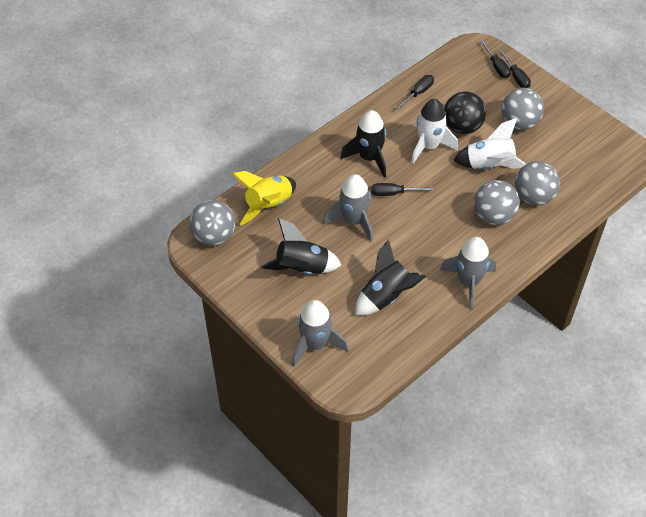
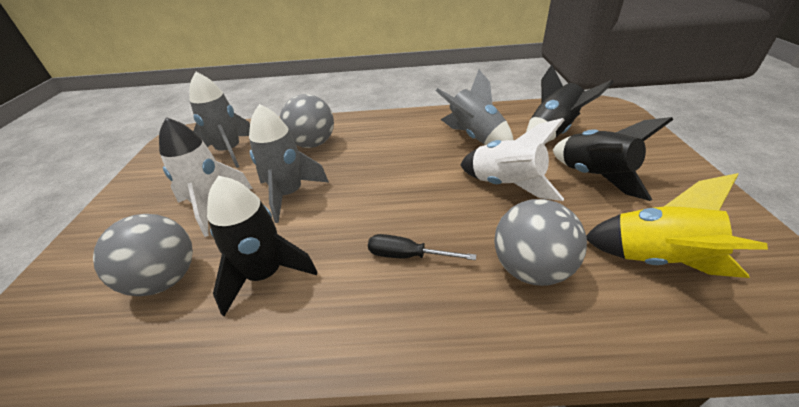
black ball: 1 -> 0
black screwdriver: 4 -> 1
grey ball: 4 -> 3

